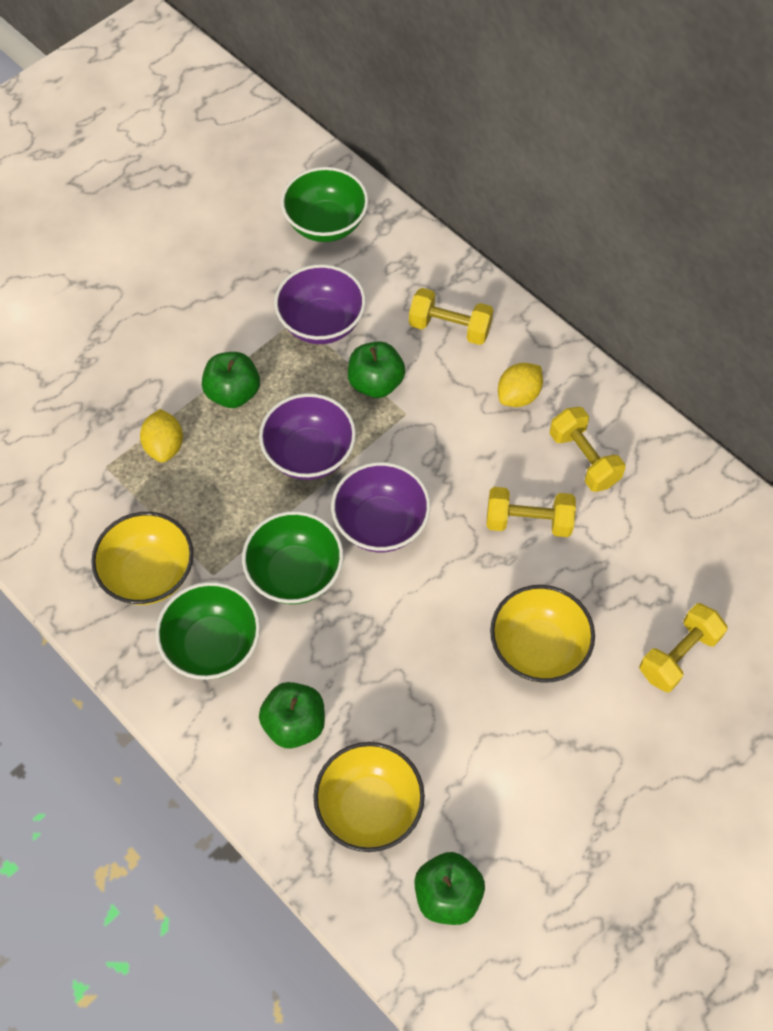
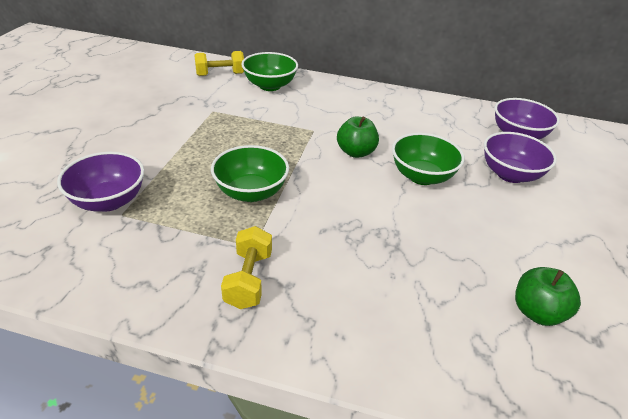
green apple: 4 -> 2
yellow bowl: 3 -> 0
yellow dumbbell: 4 -> 2
yellow lemon: 2 -> 0

